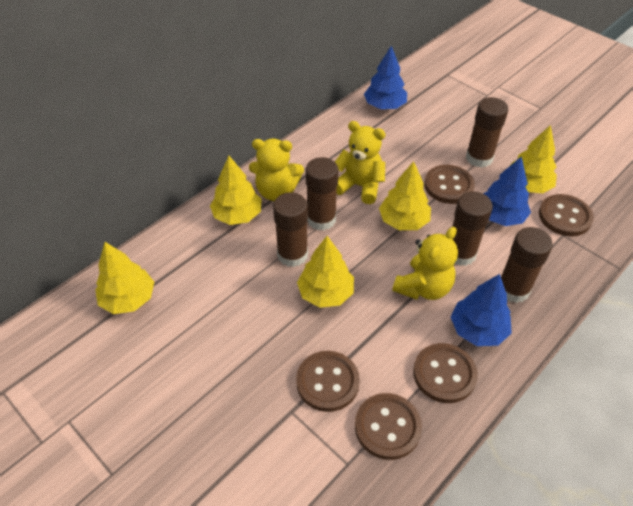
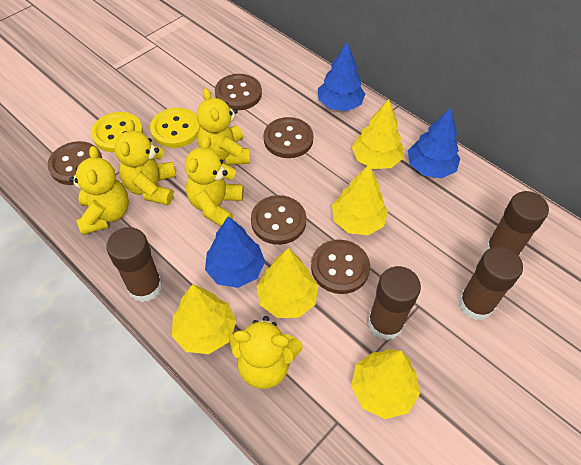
brown glue stick: 5 -> 4
yellow button: 0 -> 2
yellow teddy bear: 3 -> 5

